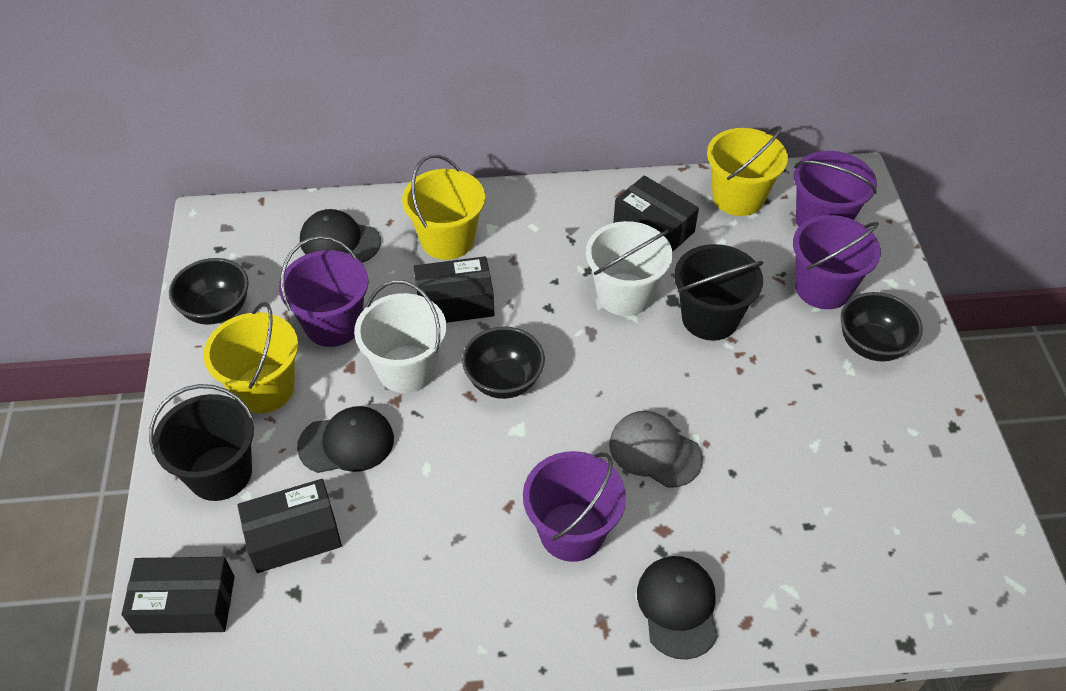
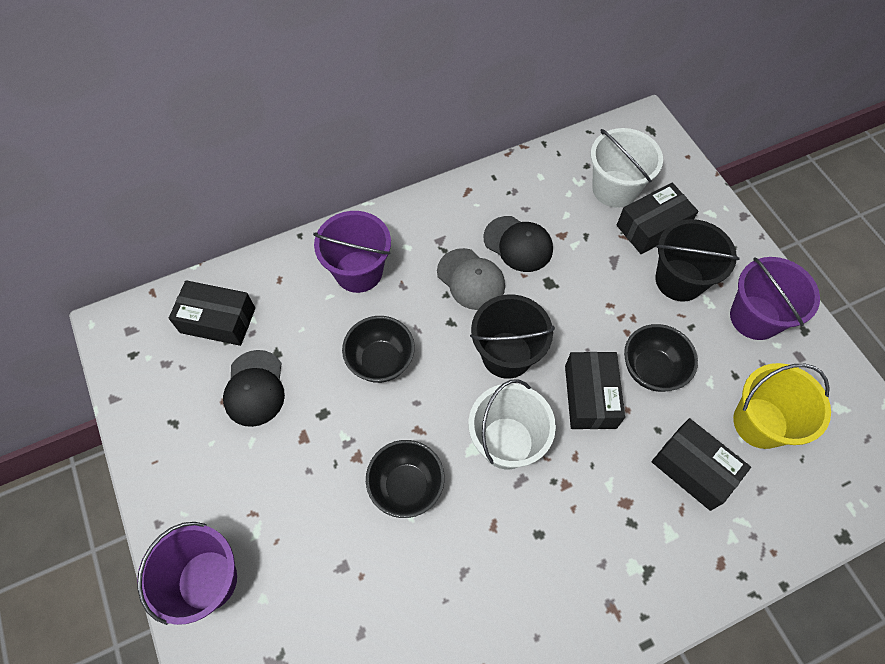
black cap: 3 -> 2
purple bucket: 4 -> 3
yellow bucket: 3 -> 1

